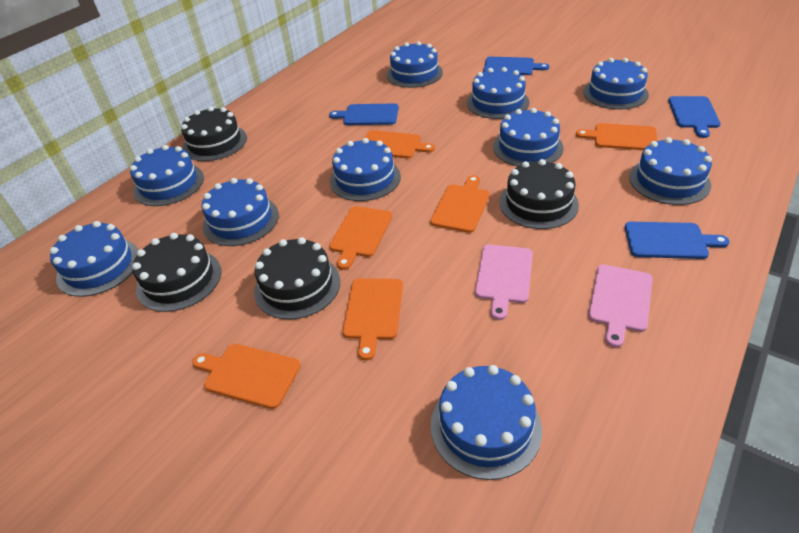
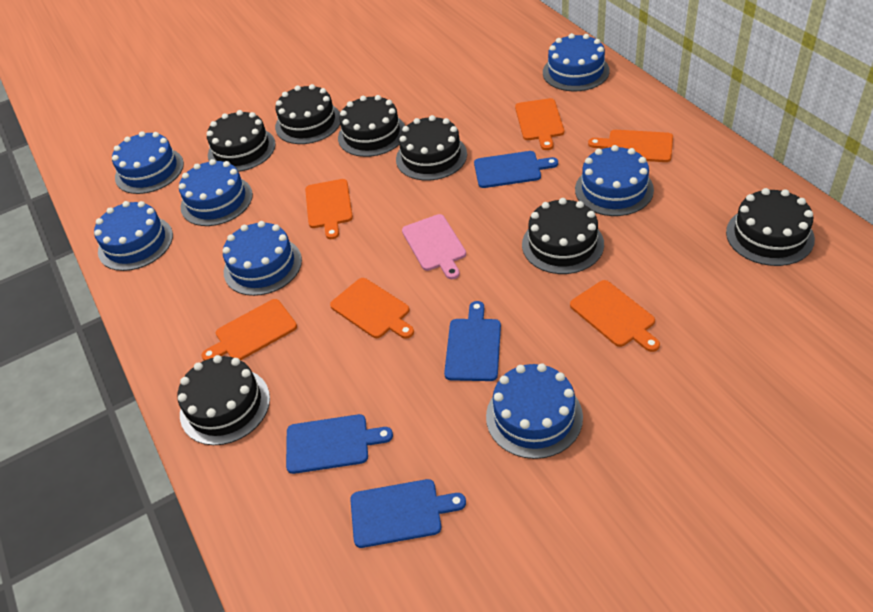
black cake: 4 -> 7
blue cake: 10 -> 7
pink cutting board: 2 -> 1

